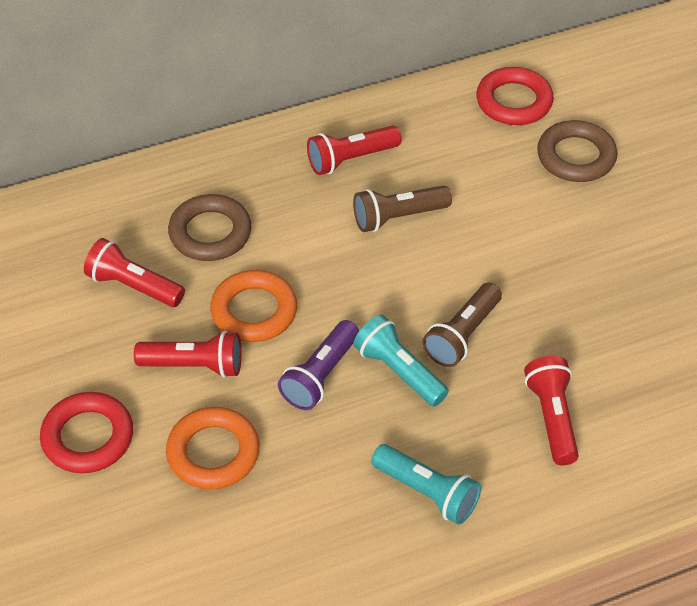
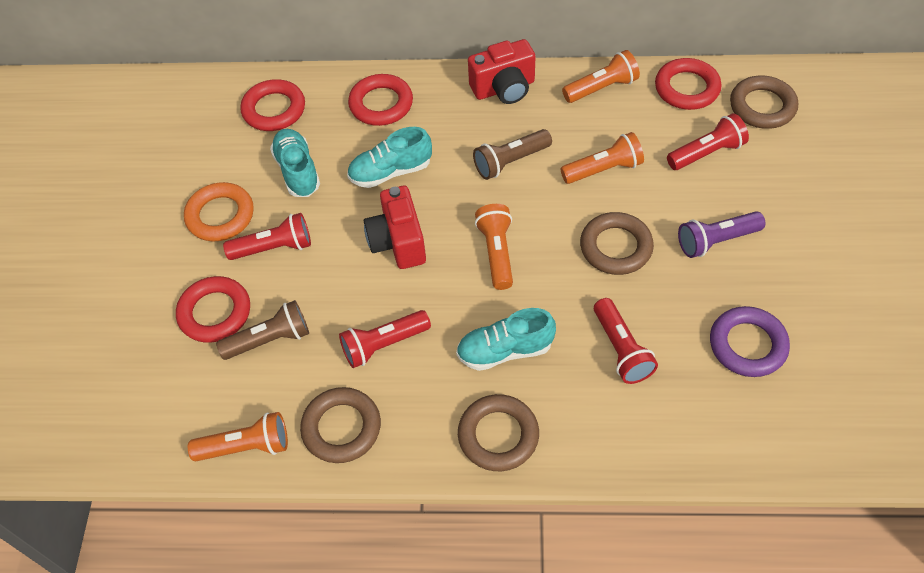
brown ring: 2 -> 4
orange flashlight: 0 -> 4
orange ring: 2 -> 1
purple ring: 0 -> 1
red camera: 0 -> 2
red ring: 2 -> 4
turquoise flashlight: 2 -> 0
turquoise shoe: 0 -> 3

